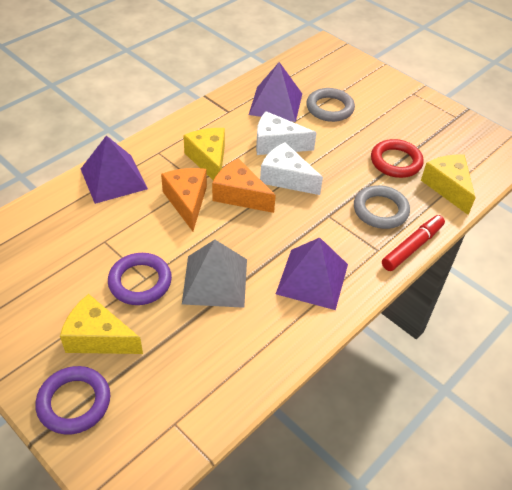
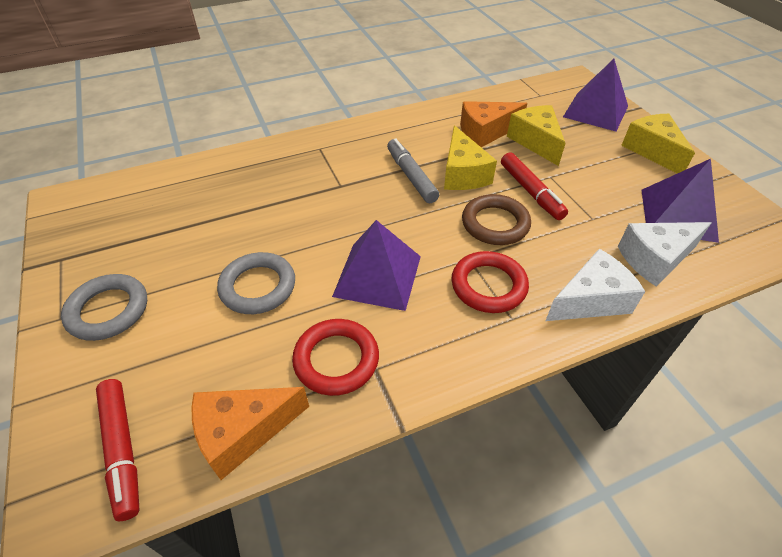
brown ring: 0 -> 1
grey marker: 0 -> 1
grey pyramid: 1 -> 0
purple ring: 2 -> 0
red marker: 1 -> 2
red ring: 1 -> 2

